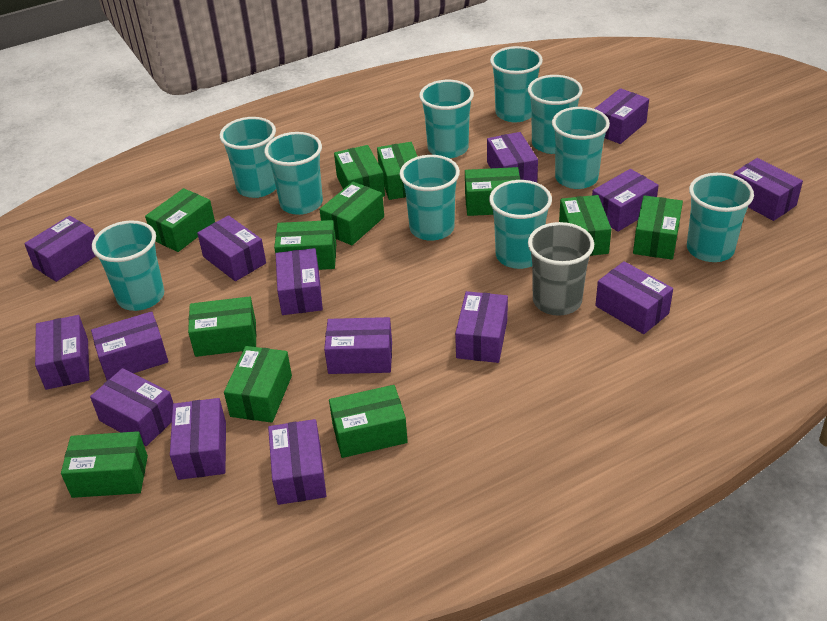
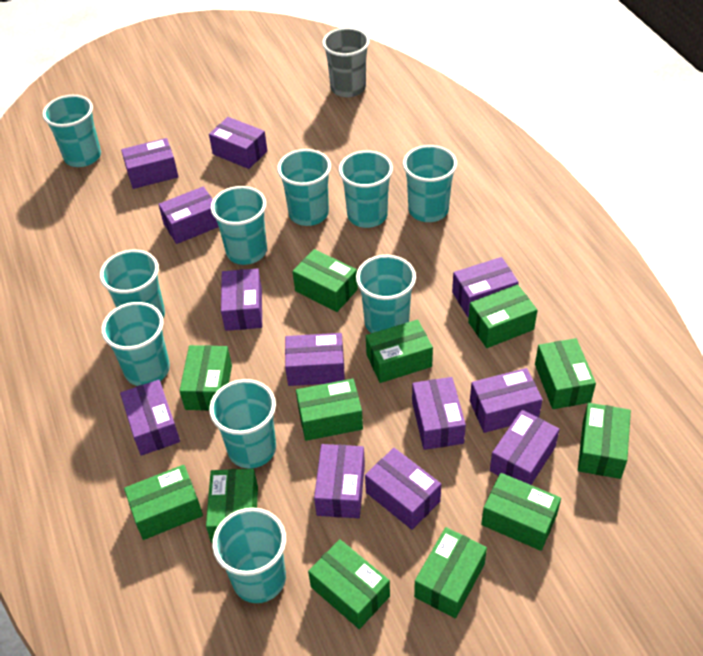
purple box: 15 -> 12

